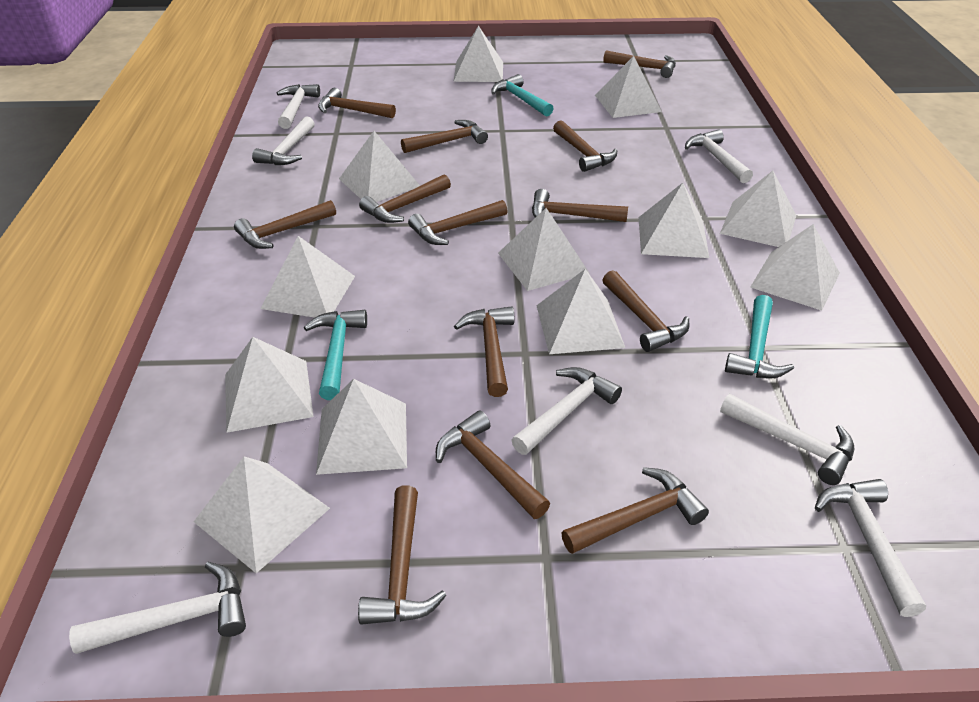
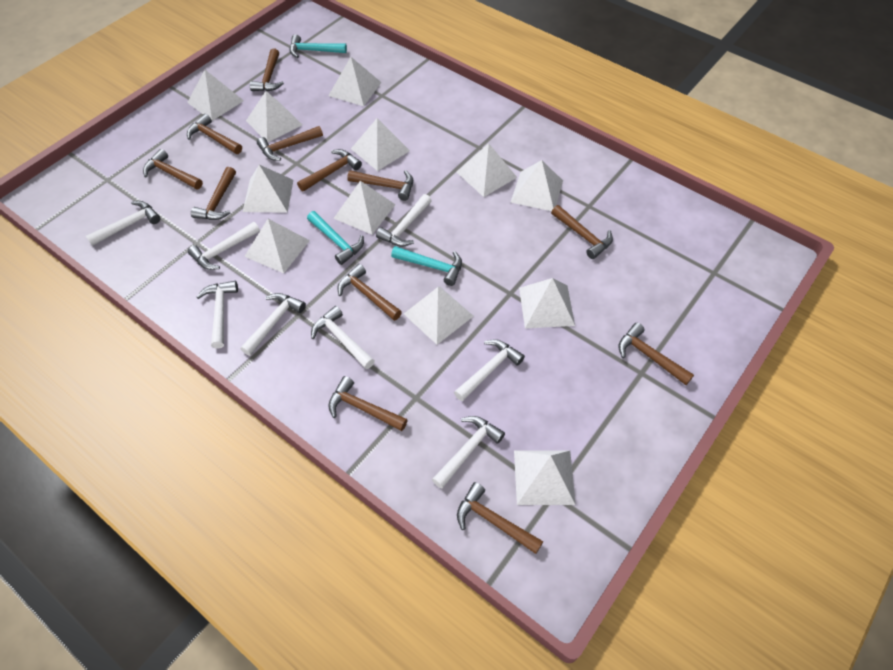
brown hammer: 13 -> 12
white hammer: 7 -> 8

